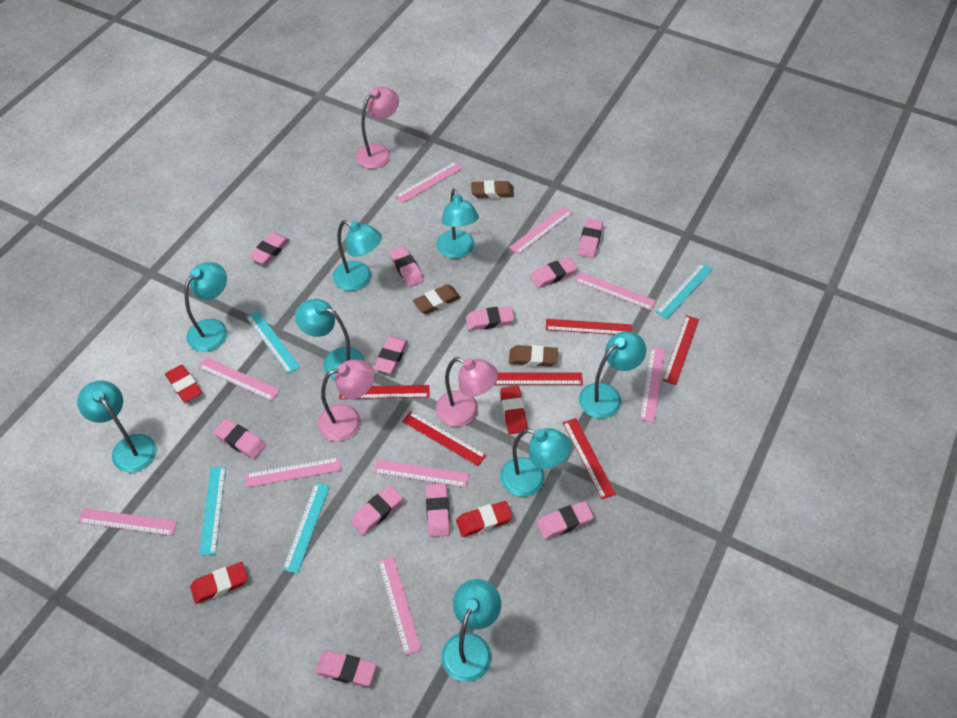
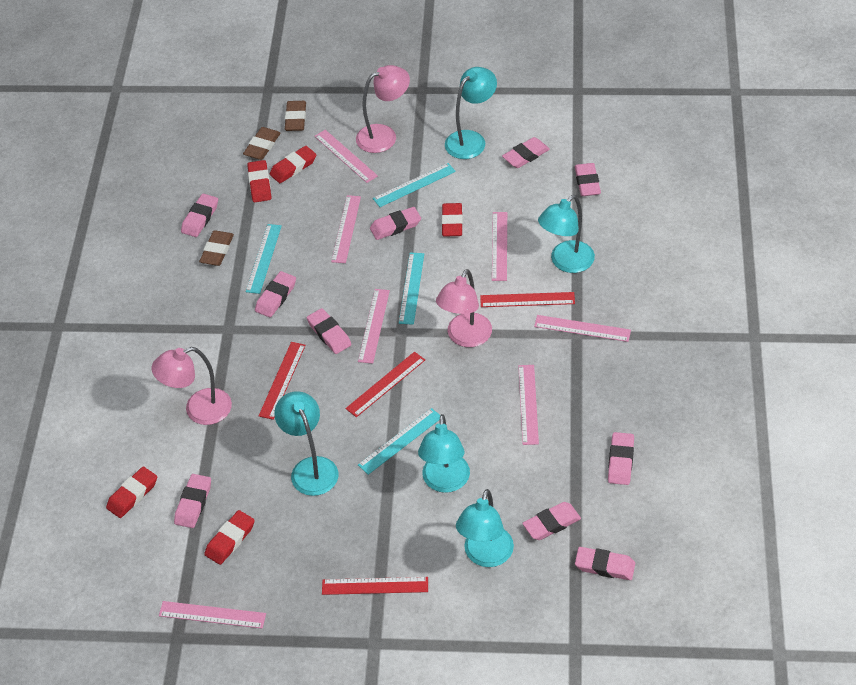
pink eraser: 11 -> 10
pink ruler: 9 -> 7
red eraser: 4 -> 5
red ruler: 6 -> 4
turquoise lamp: 8 -> 5

